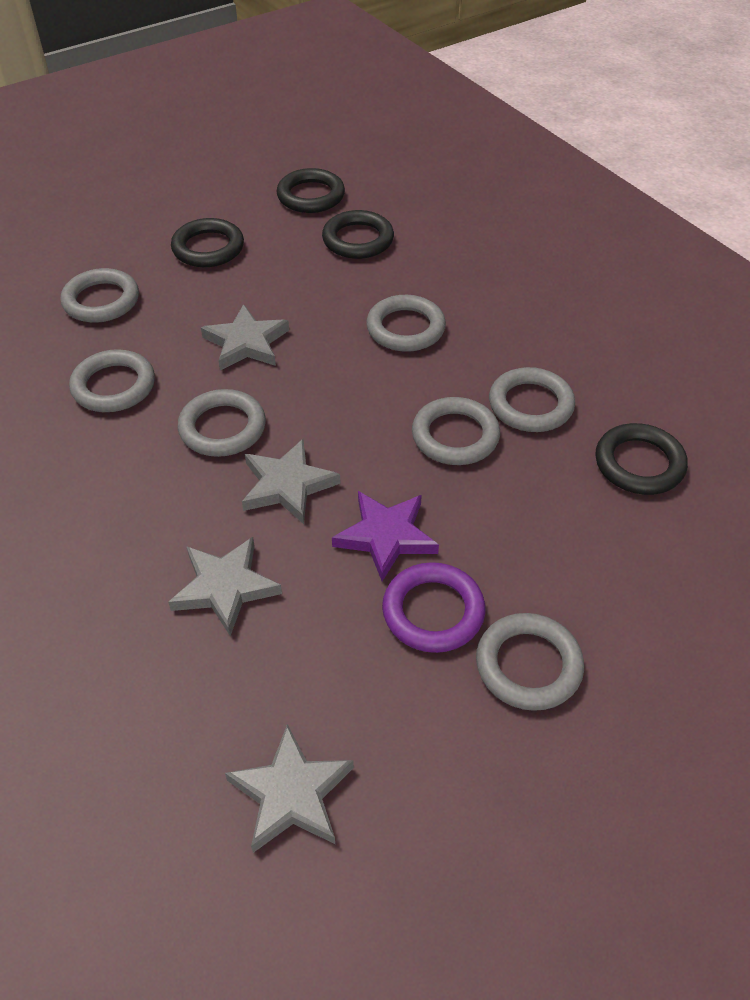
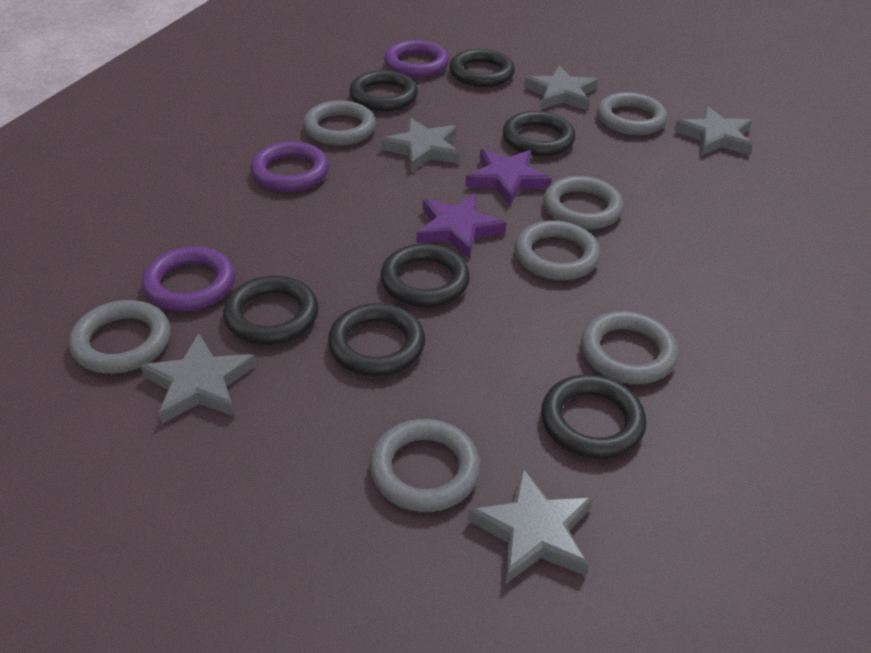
black ring: 4 -> 7
grey star: 4 -> 5
purple ring: 1 -> 3
purple star: 1 -> 2

